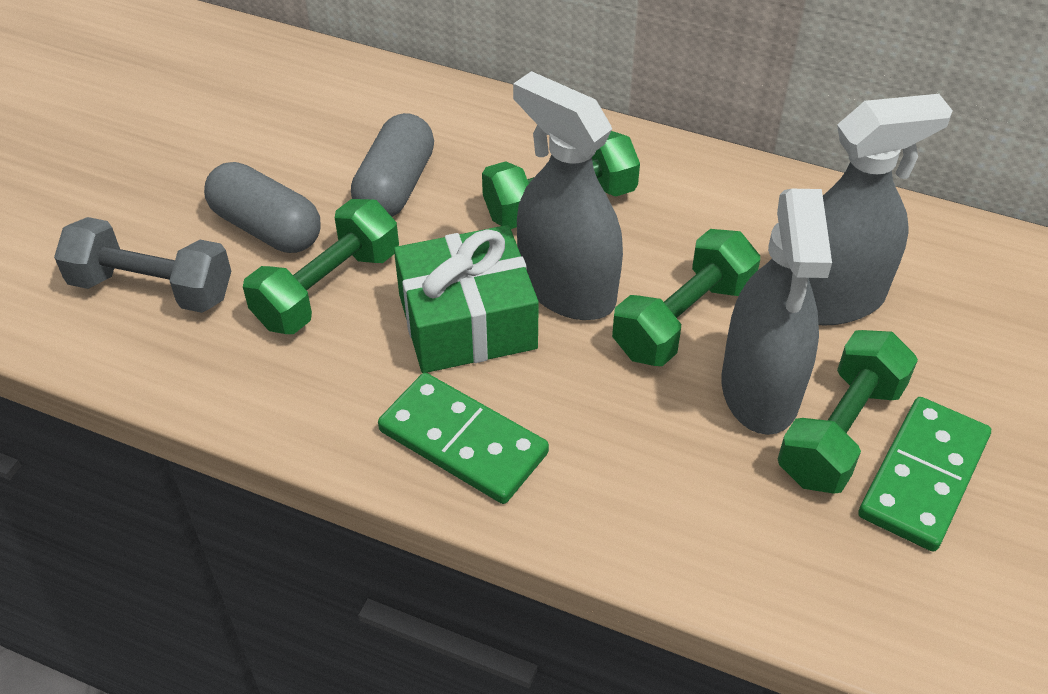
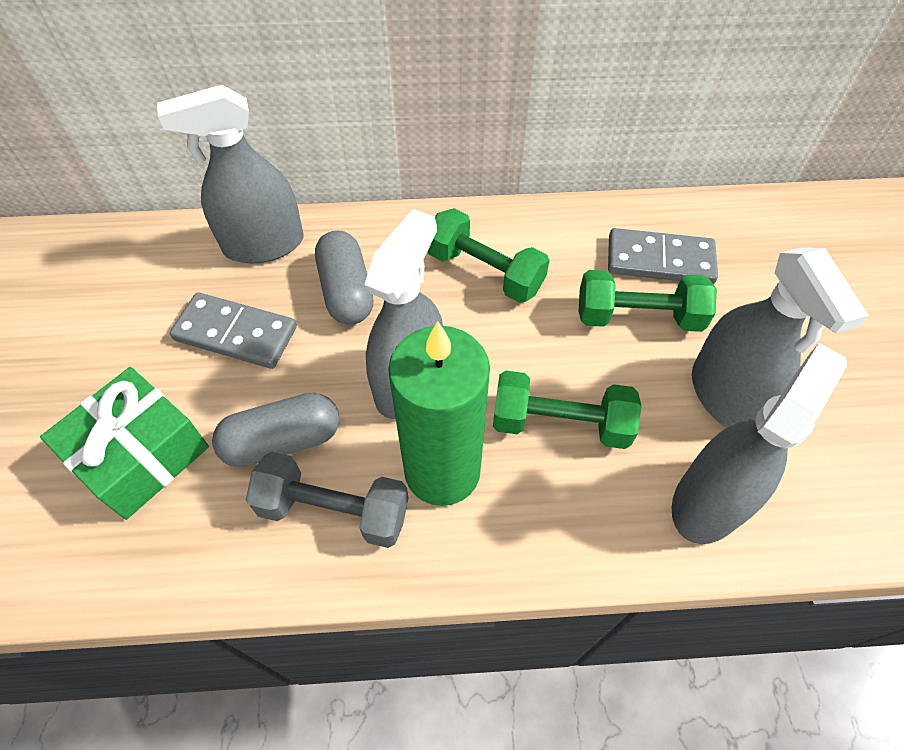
green candle: 0 -> 1
green domino: 2 -> 0
green dumbbell: 4 -> 3
grey domino: 0 -> 2
grey spray bottle: 3 -> 4

